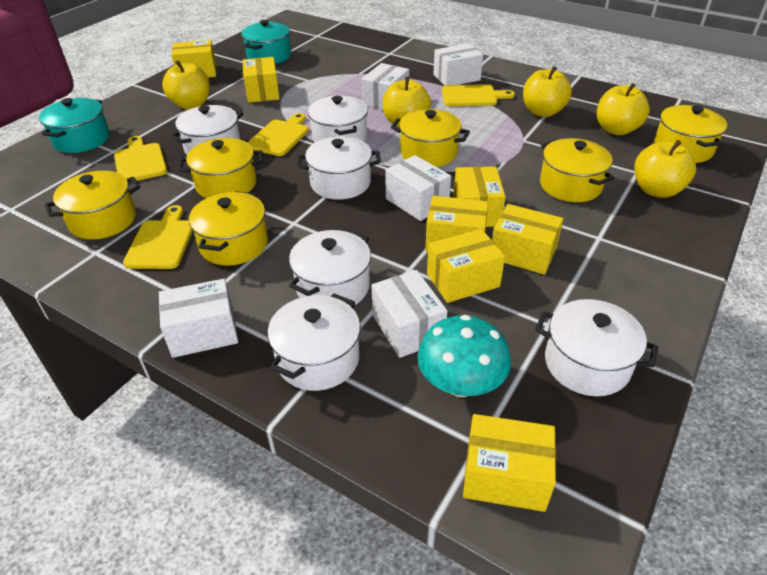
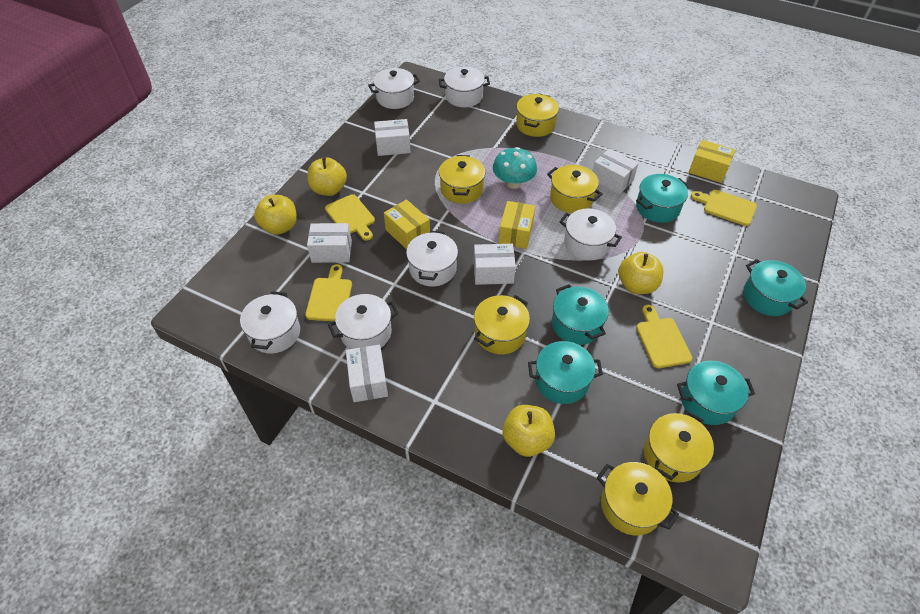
turquoise pot: 2 -> 5
yellow apple: 5 -> 4
yellow box: 7 -> 3

